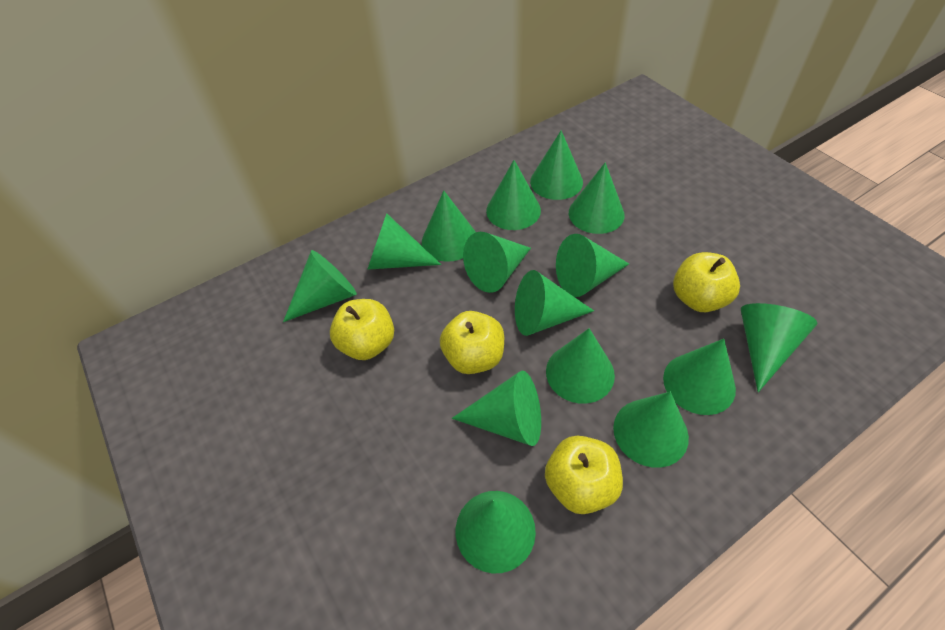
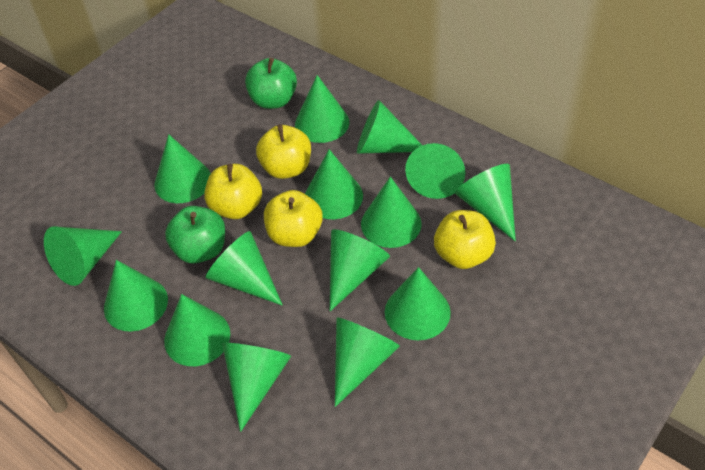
green apple: 0 -> 2

